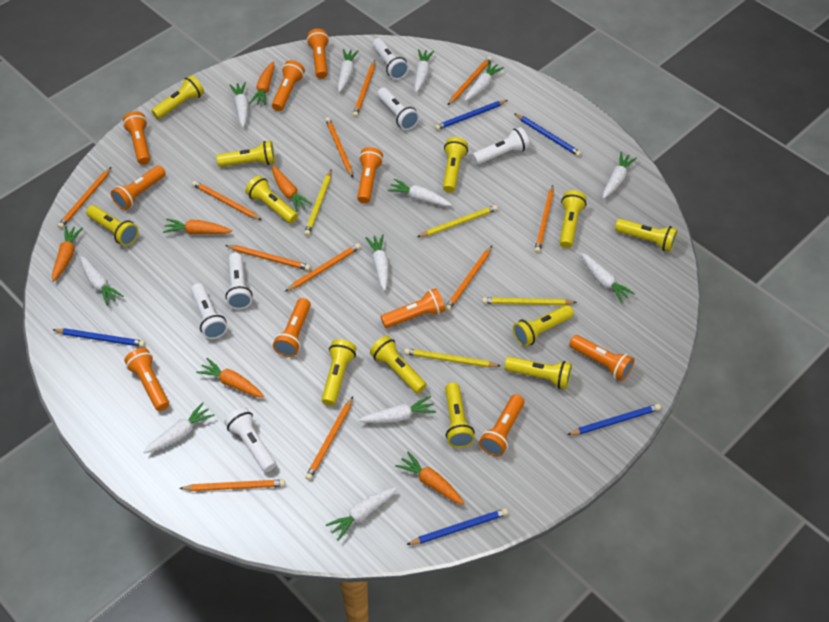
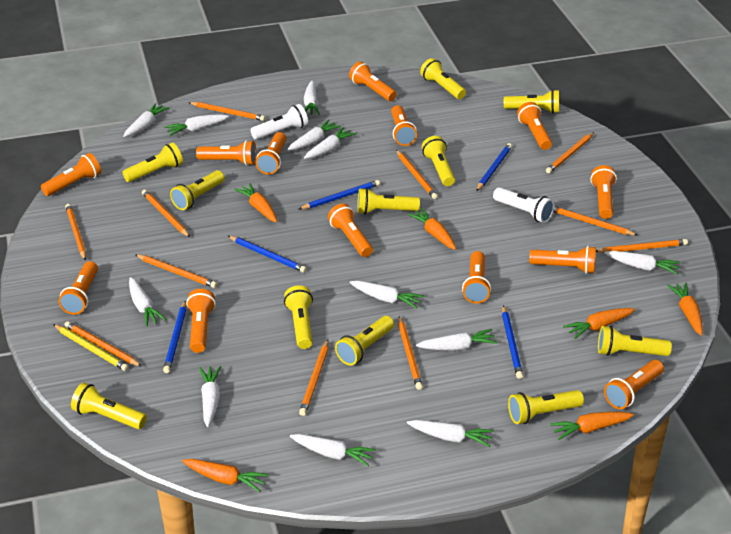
orange flashlight: 10 -> 13
white flashlight: 6 -> 2
yellow flashlight: 12 -> 11
yellow pencil: 4 -> 1

